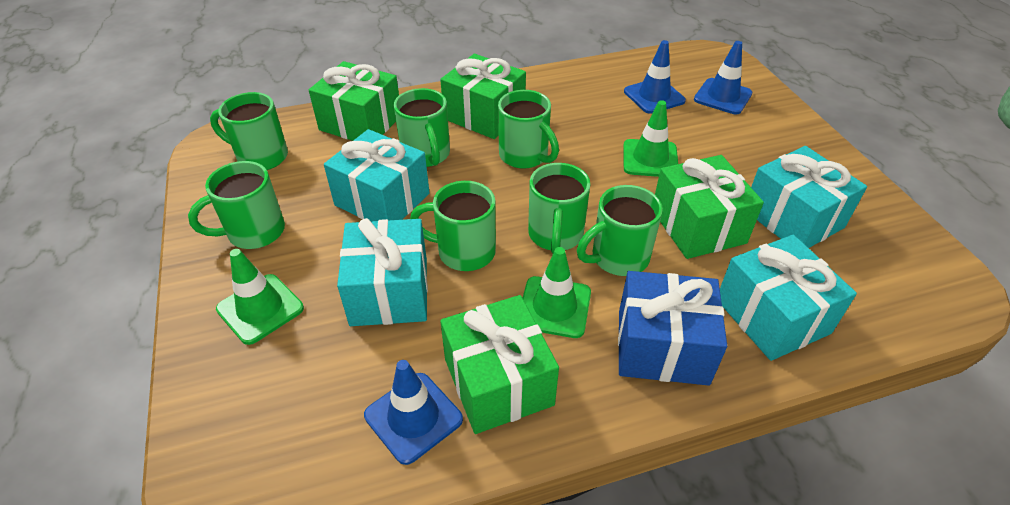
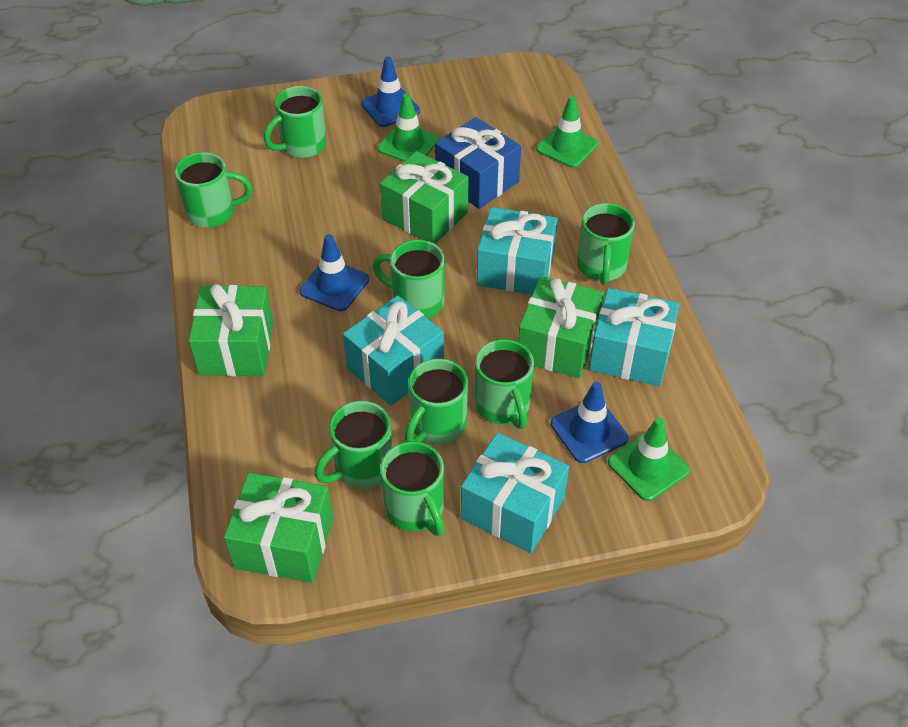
green mug: 7 -> 8

